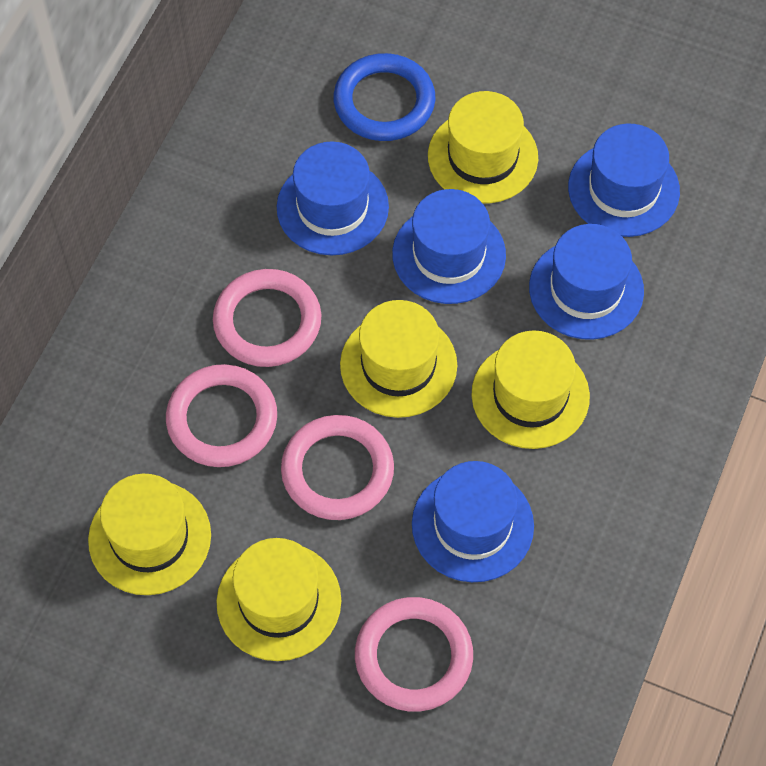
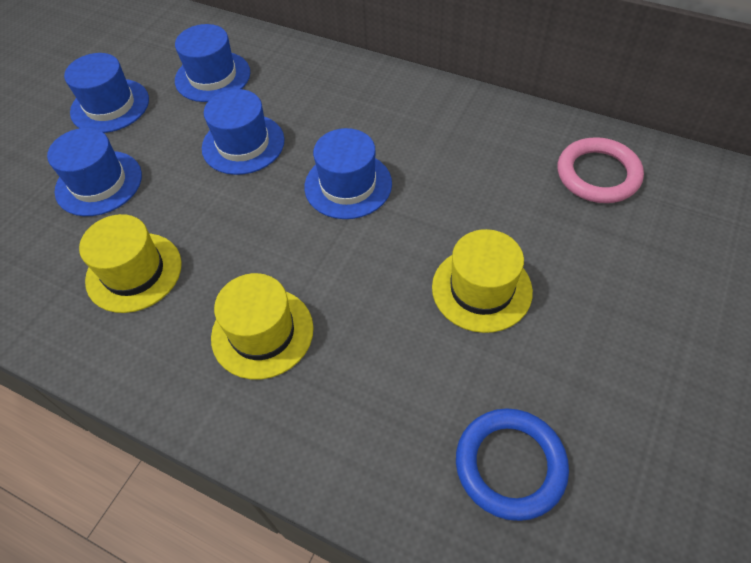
pink ring: 4 -> 1
yellow hat: 5 -> 3

